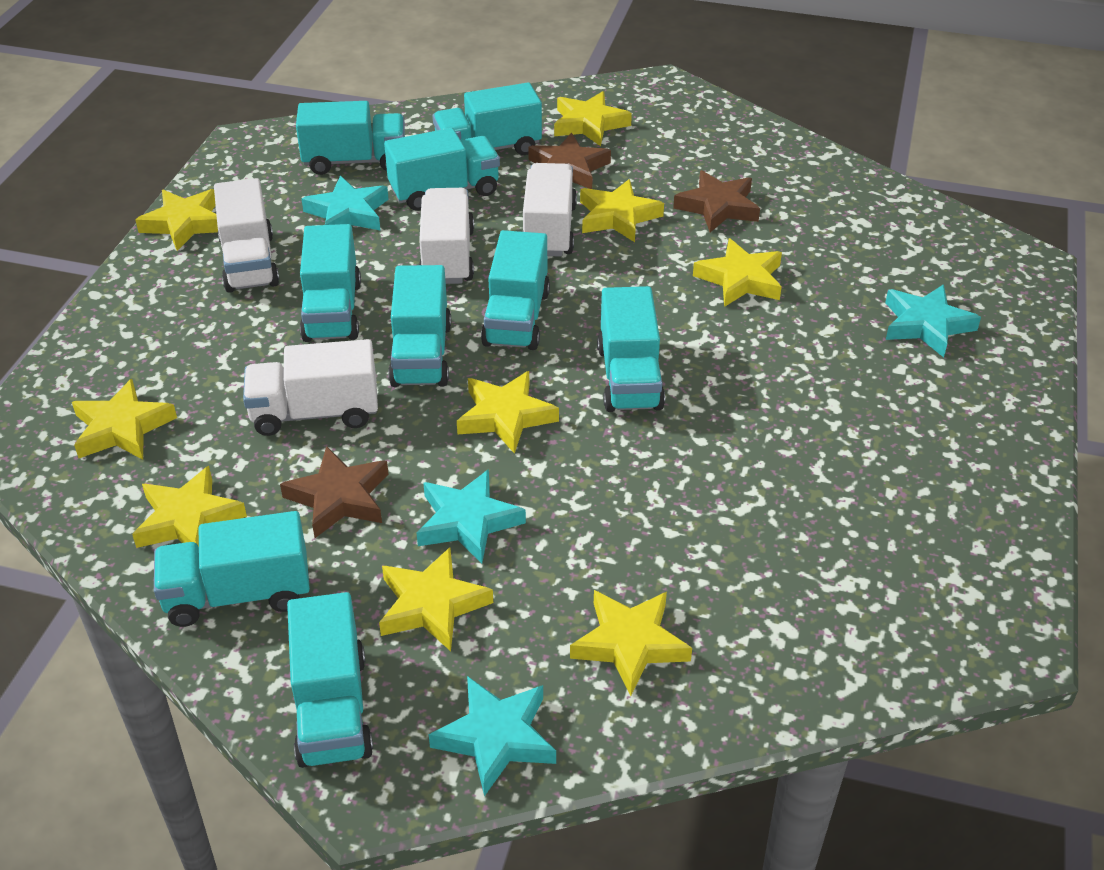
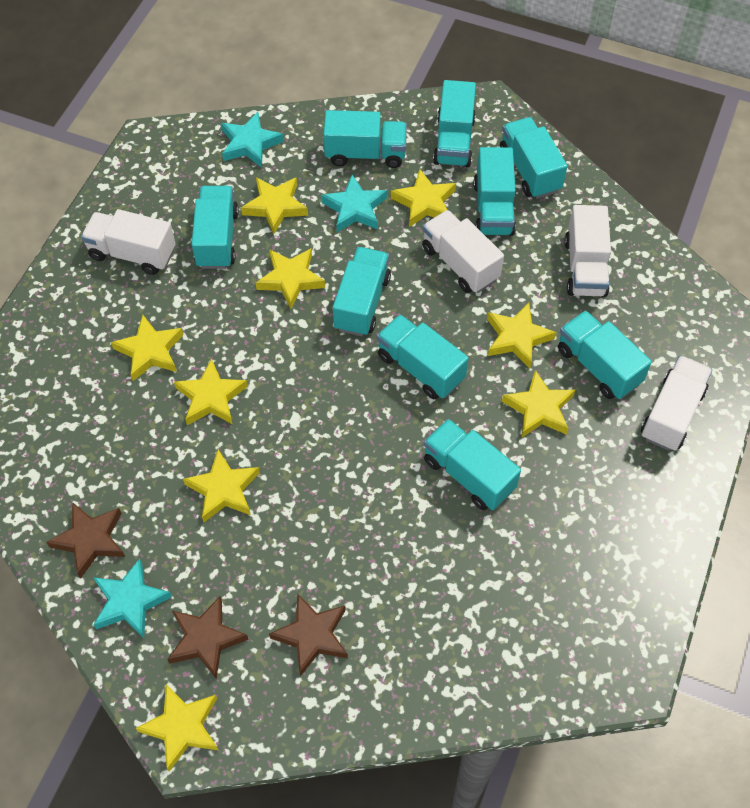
turquoise star: 4 -> 3

